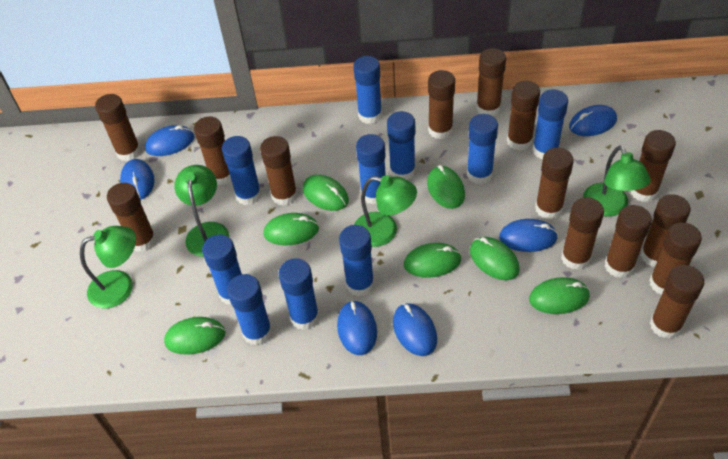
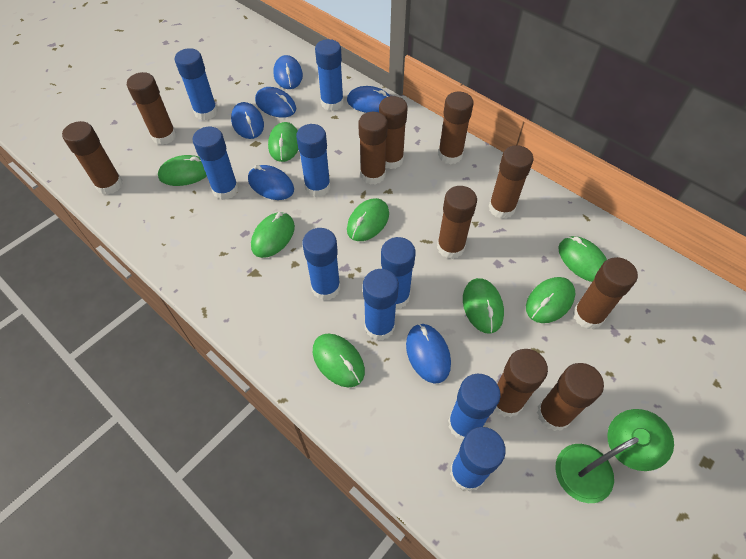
blue glue stick: 10 -> 9
brown glue stick: 14 -> 10
green lamp: 4 -> 1
green mouse: 7 -> 8

